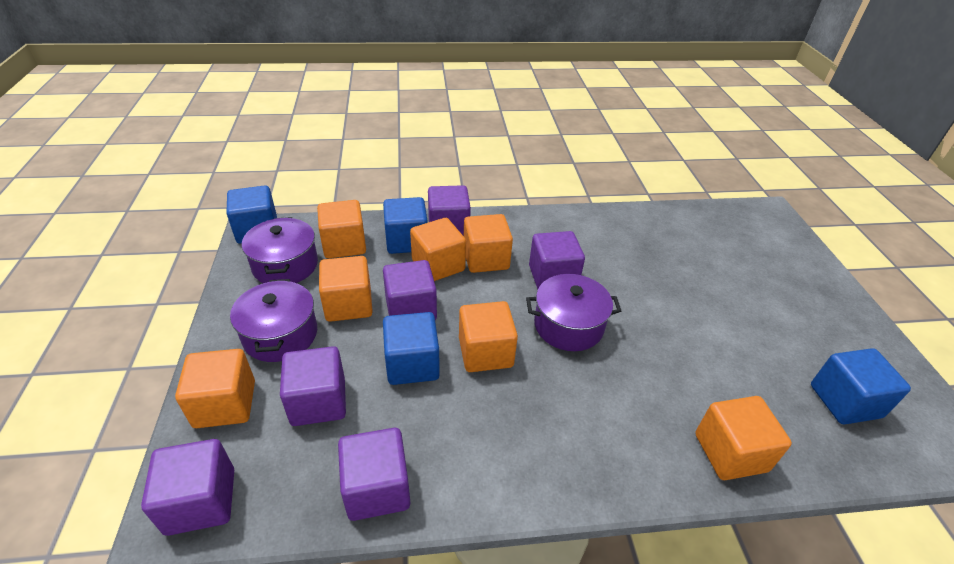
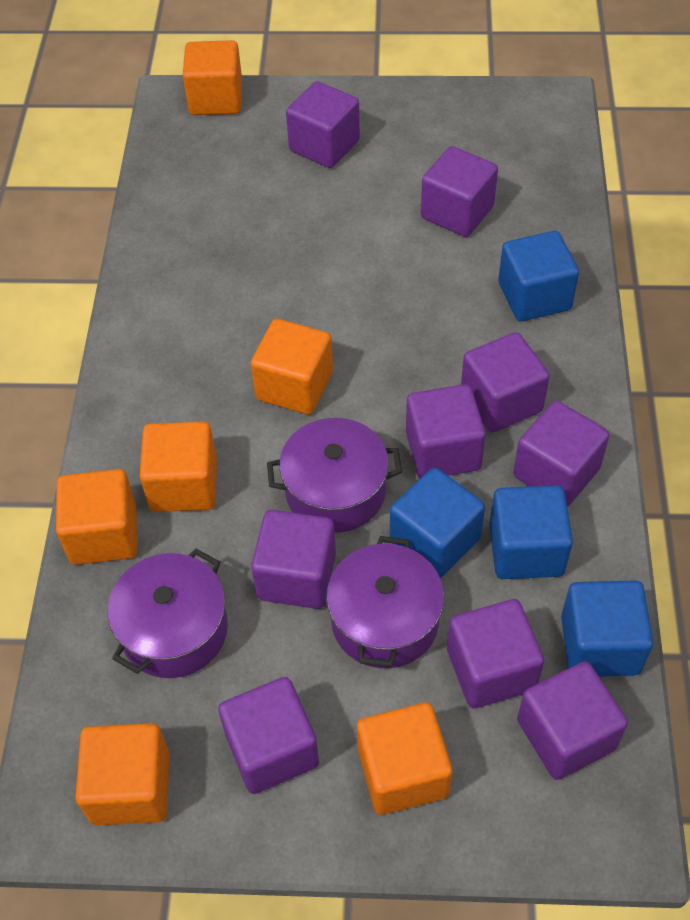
orange cube: 7 -> 6
purple cube: 6 -> 9

